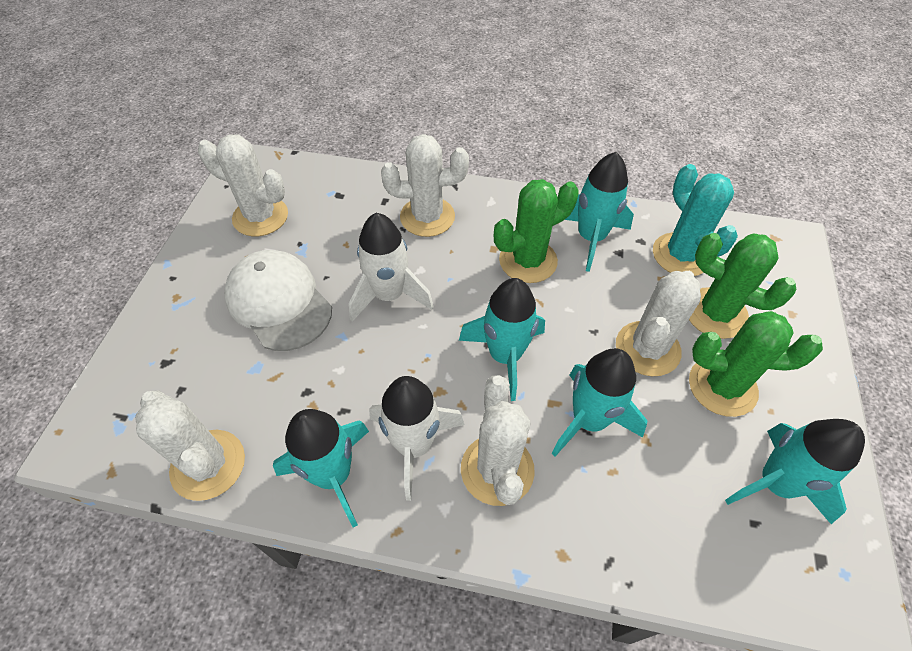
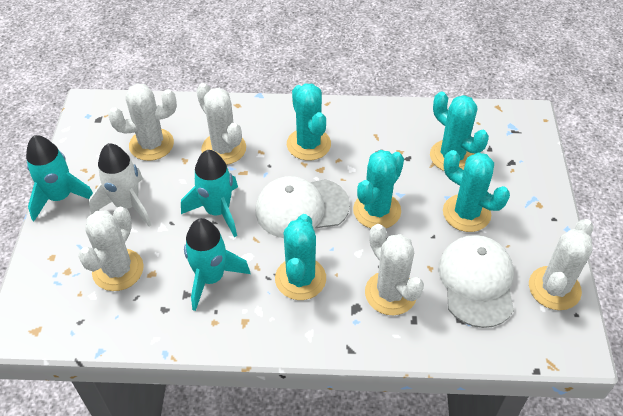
green cactus: 3 -> 0
turquoise cactus: 1 -> 5
turquoise rocket: 5 -> 3
white cap: 1 -> 2
white rocket: 2 -> 1

